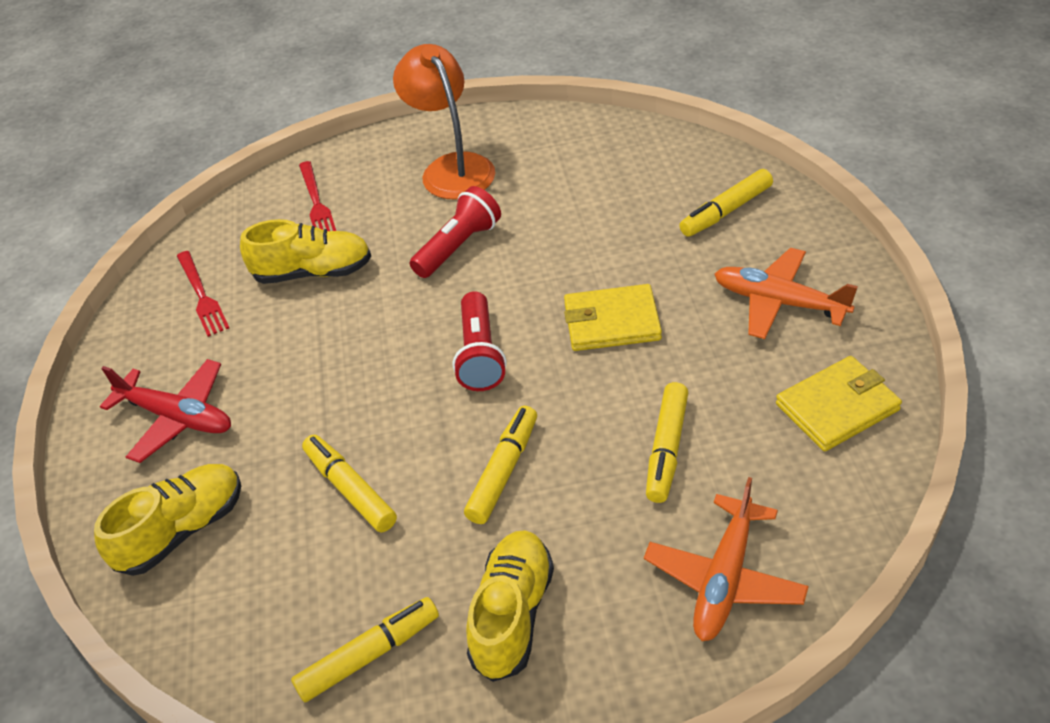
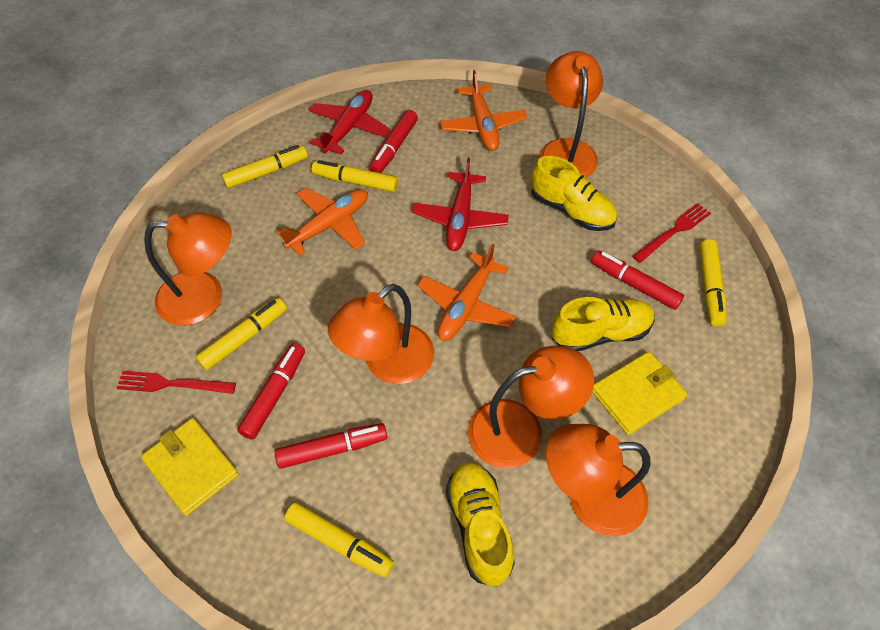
orange lamp: 1 -> 5
orange plane: 2 -> 3
red flashlight: 2 -> 0
red marker: 0 -> 4
red plane: 1 -> 2

